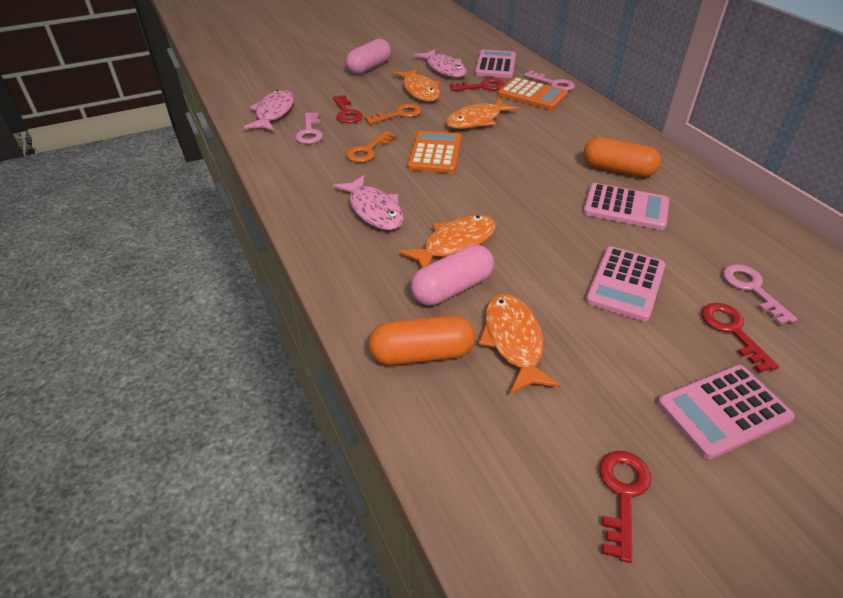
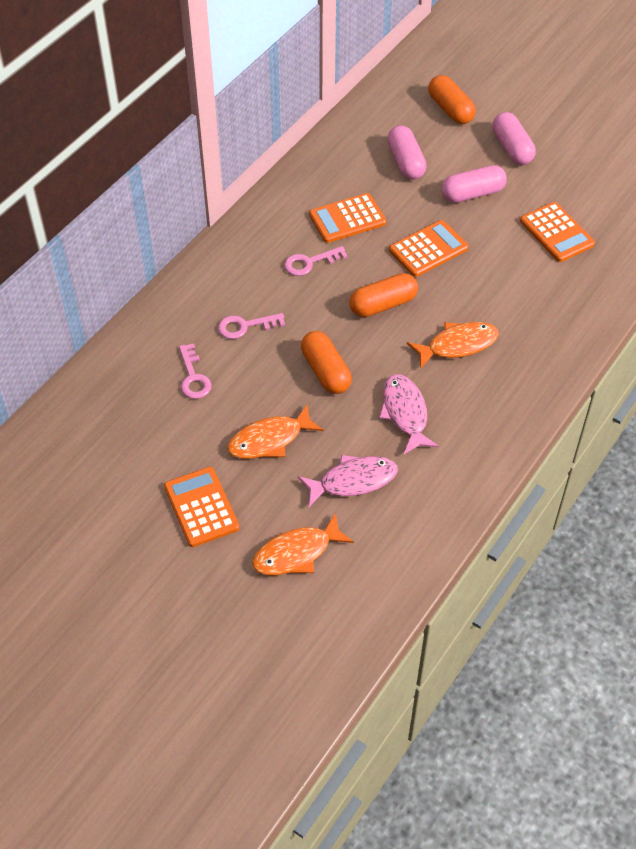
orange calculator: 2 -> 4
orange capsule: 2 -> 3
orange fish: 4 -> 3
orange key: 2 -> 0
pink calculator: 4 -> 0
pink capsule: 2 -> 3
pink fish: 3 -> 2
red key: 4 -> 0

